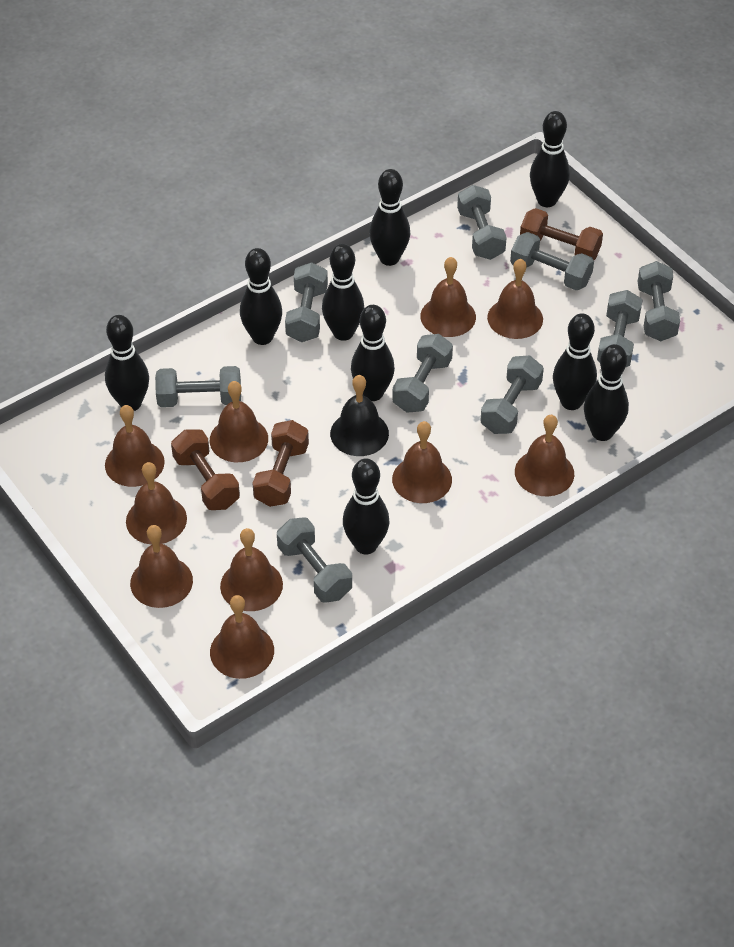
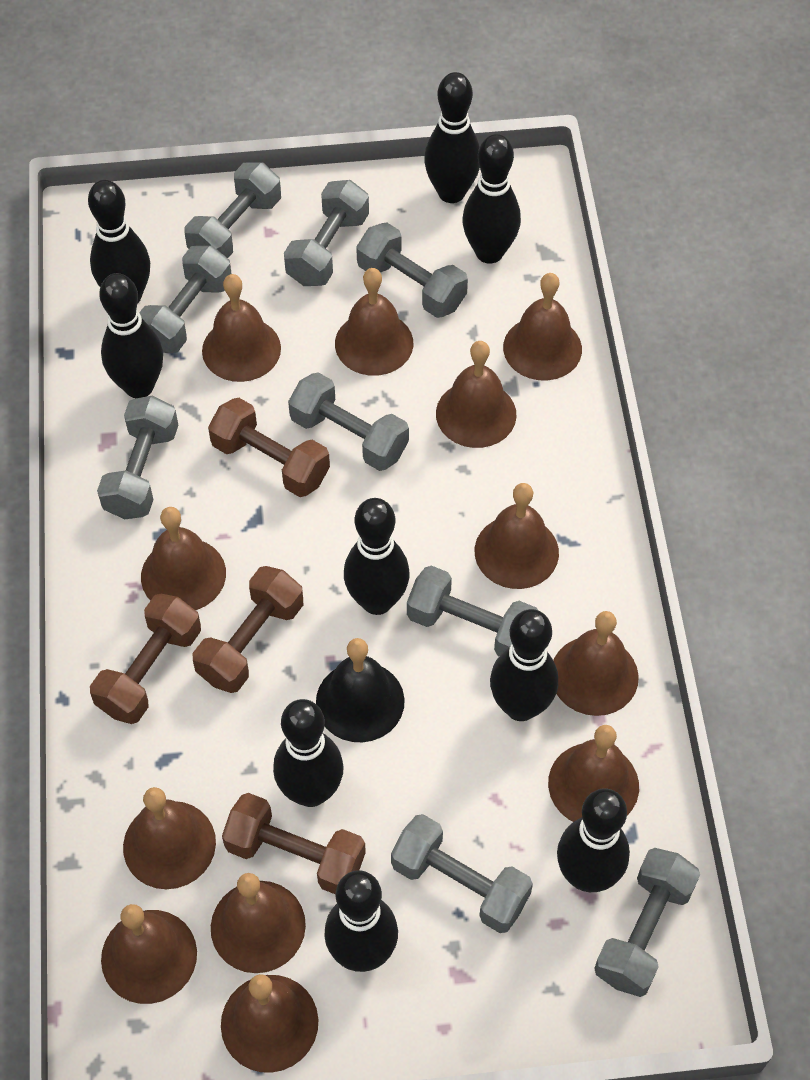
brown bell: 10 -> 12
brown dumbbell: 3 -> 4

